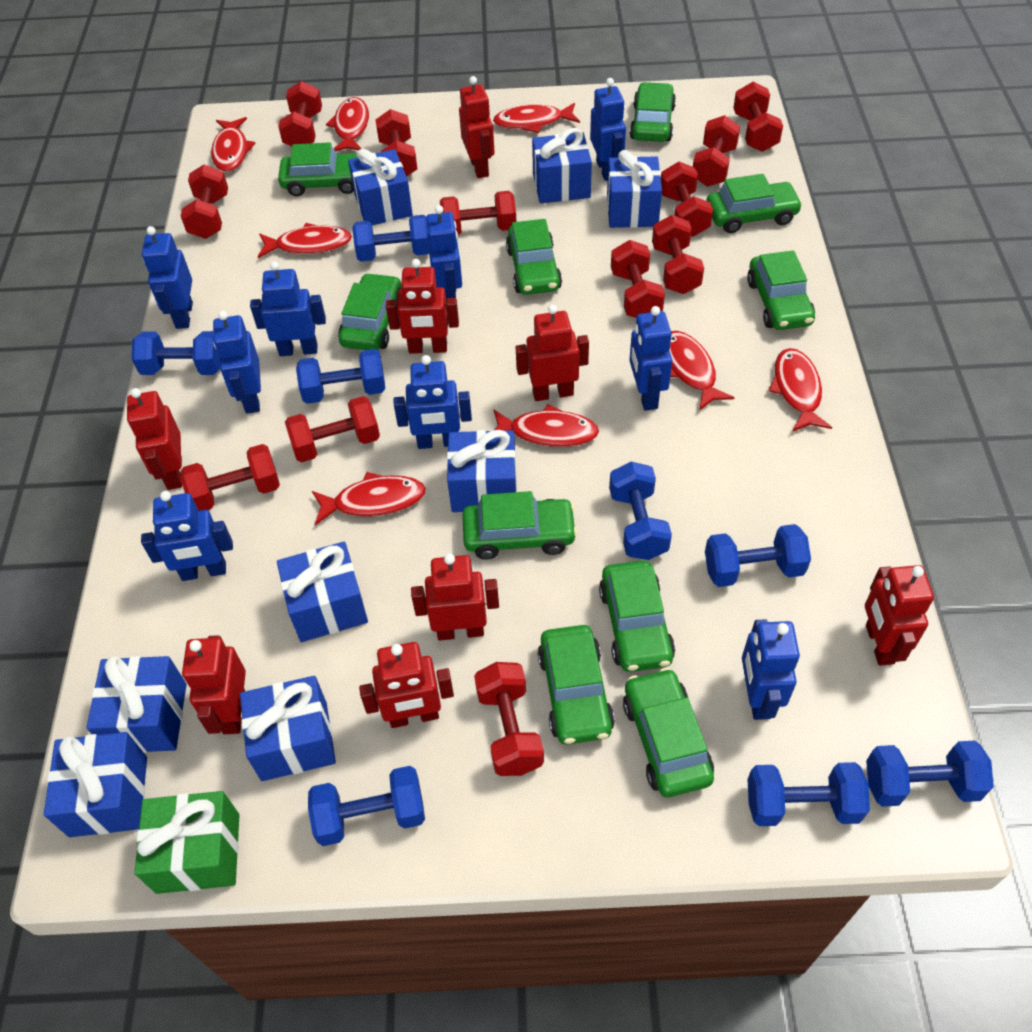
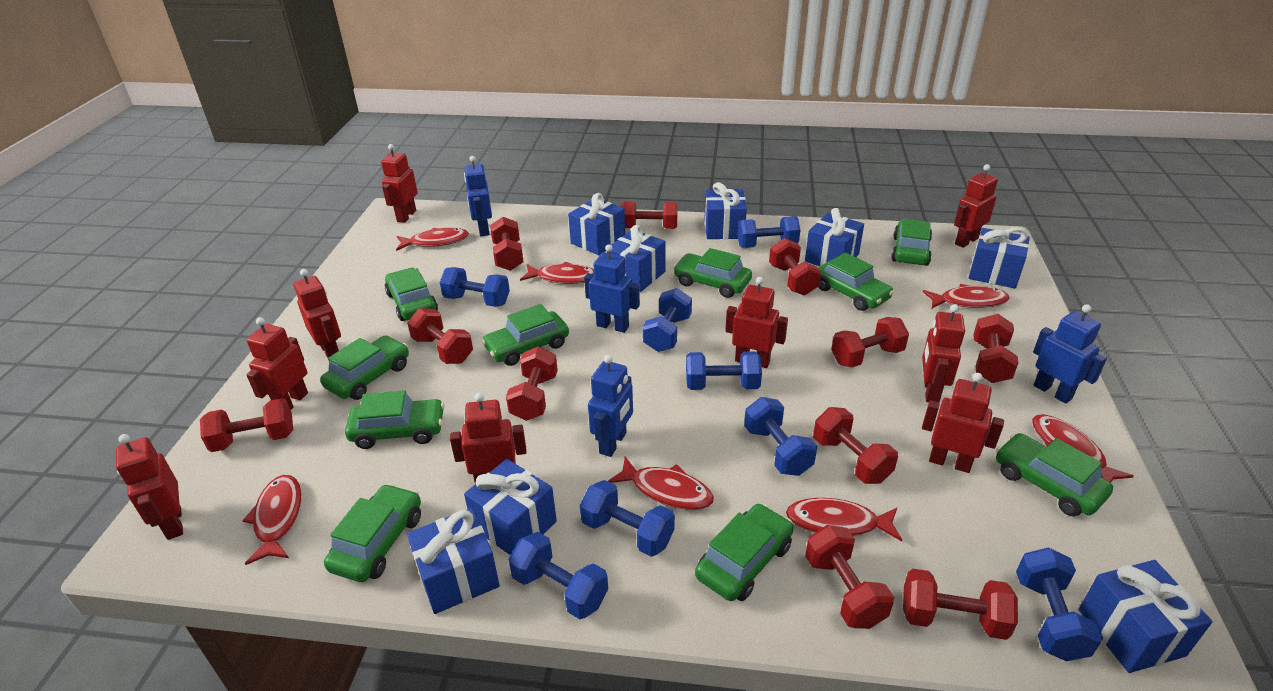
blue robot: 9 -> 4
green gift: 1 -> 0
red dumbbell: 12 -> 11
red fish: 8 -> 7
red robot: 8 -> 9

